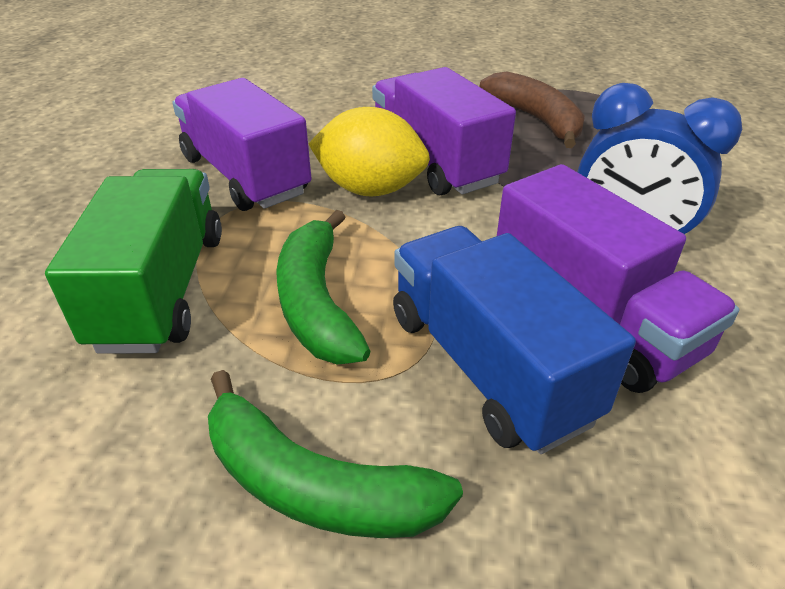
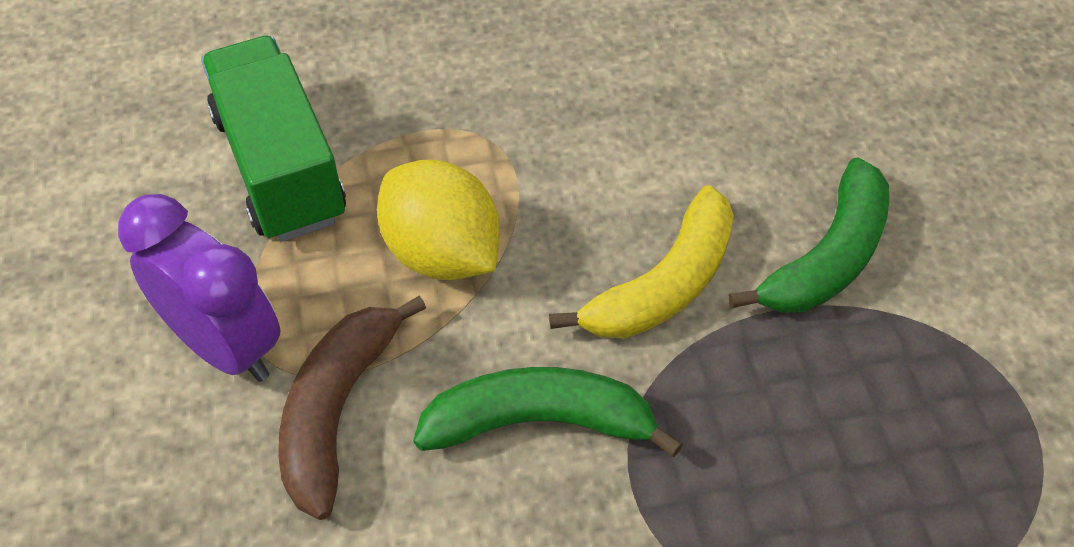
blue clock: 1 -> 0
blue truck: 1 -> 0
purple clock: 0 -> 1
purple truck: 3 -> 0
yellow banana: 0 -> 1

